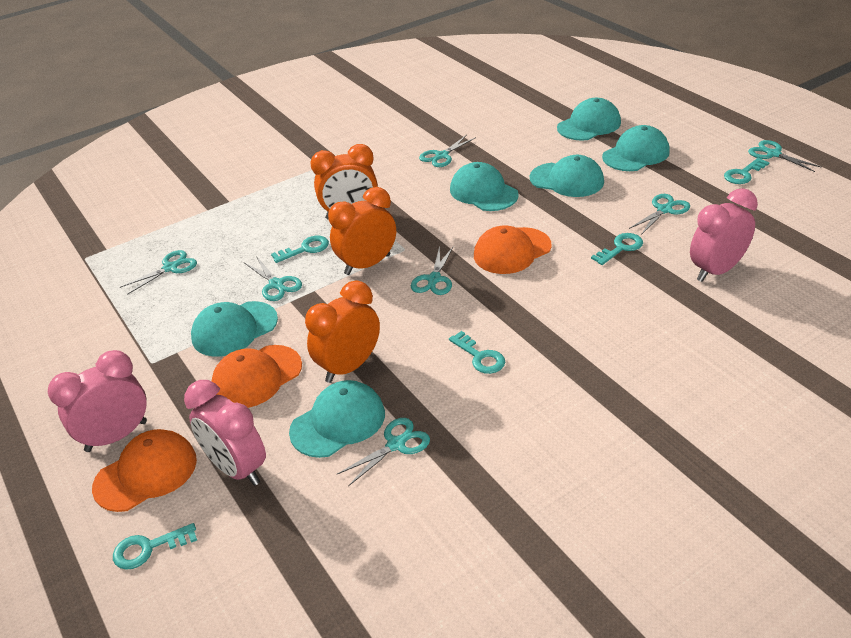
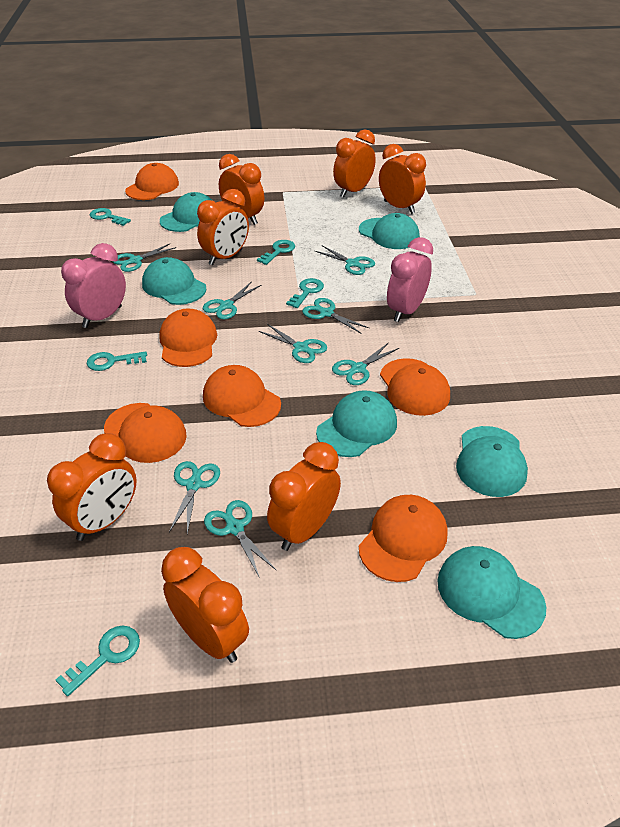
orange cap: 3 -> 6
orange clock: 3 -> 7
pink clock: 3 -> 2
turquoise scissors: 7 -> 8

